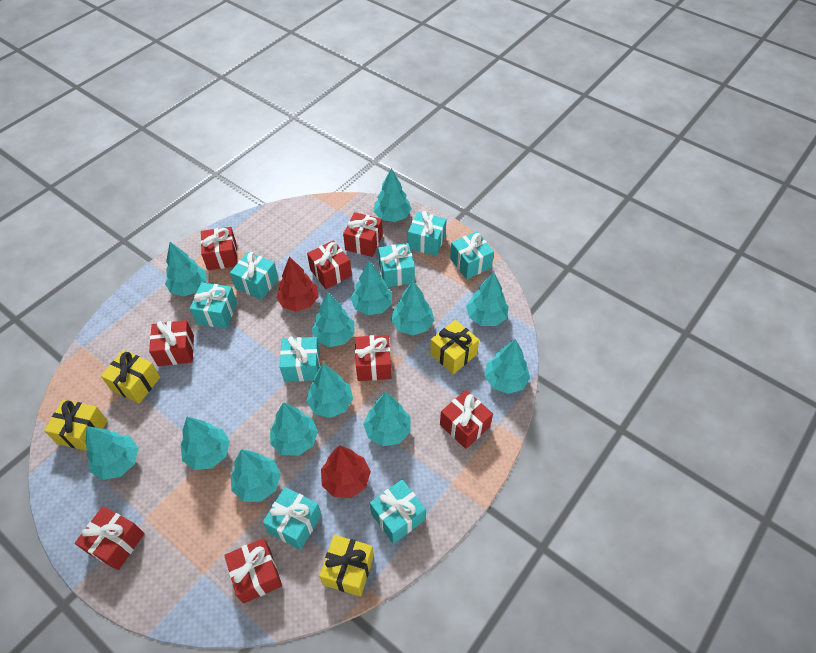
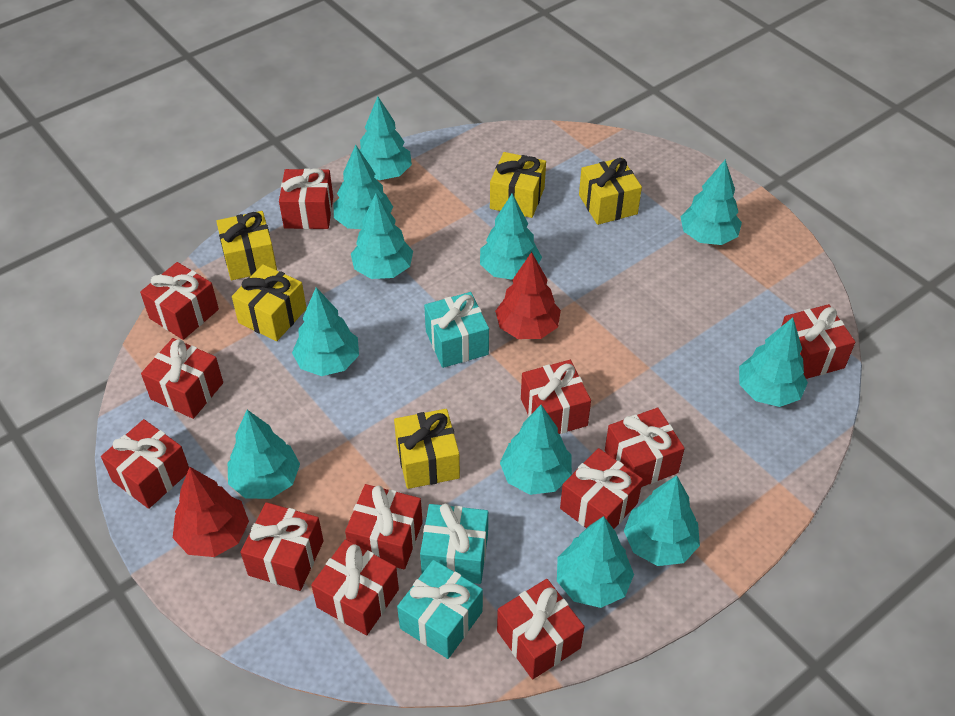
red gift: 8 -> 12
turquoise gift: 8 -> 3
turquoise tree: 13 -> 11
yellow gift: 4 -> 5

